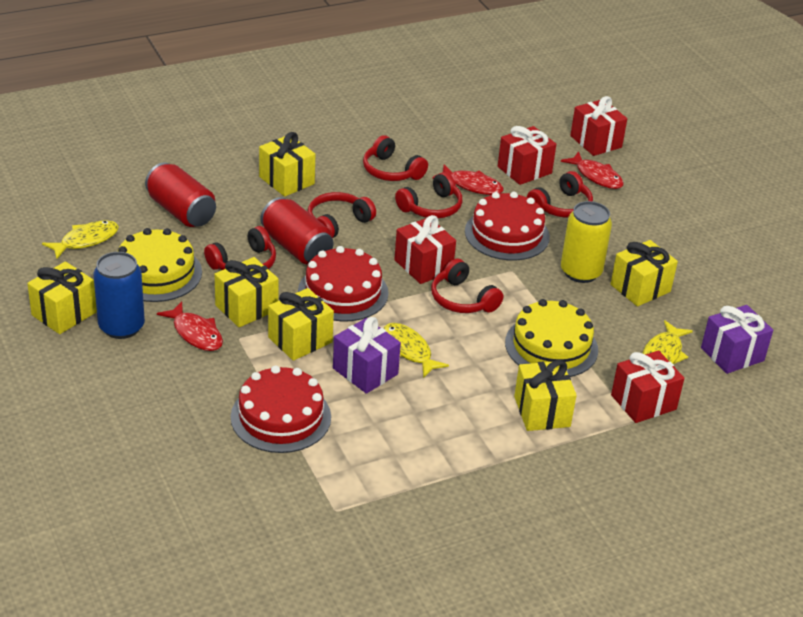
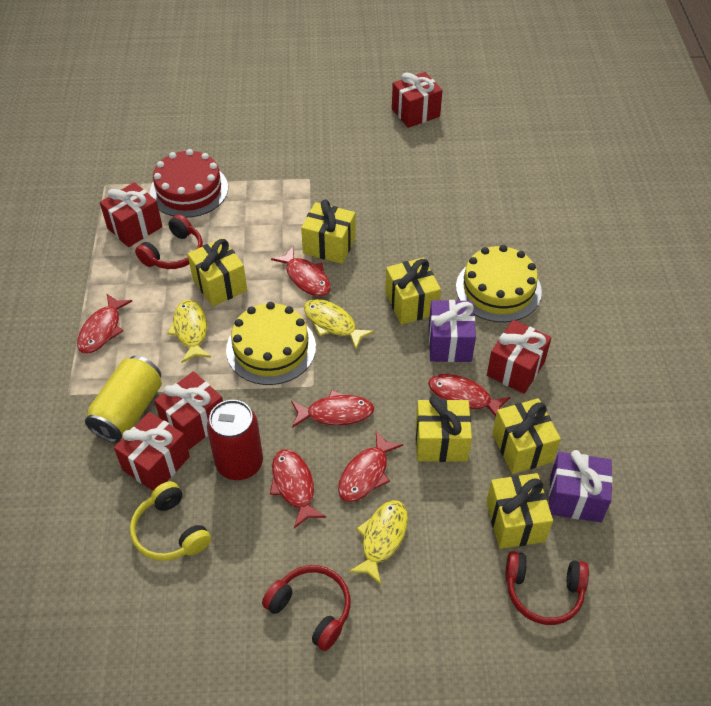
blue can: 1 -> 0
red cake: 3 -> 1
red can: 2 -> 1
red fish: 3 -> 6
red gift: 4 -> 5
red headphones: 6 -> 3
yellow headphones: 0 -> 1

